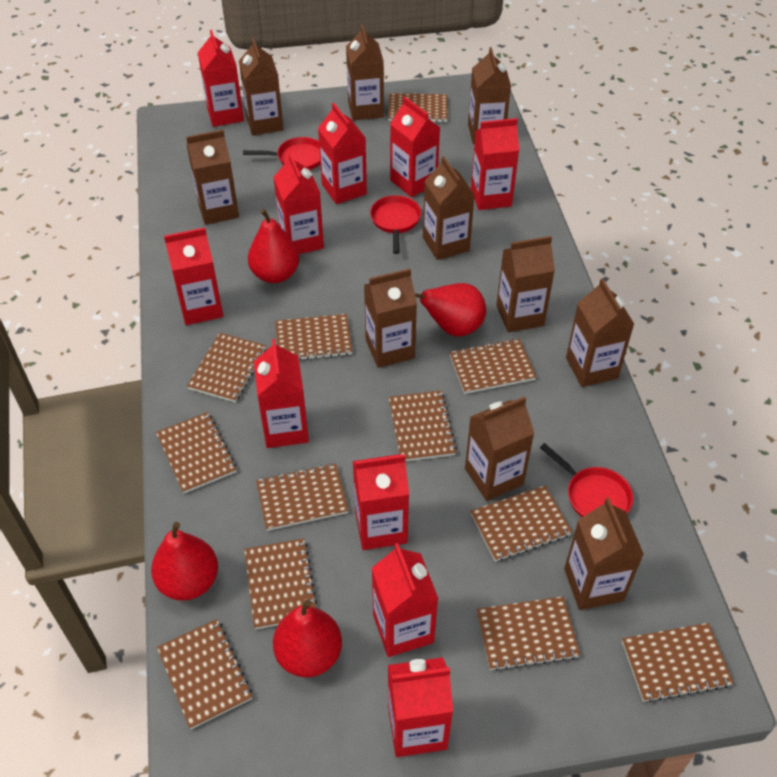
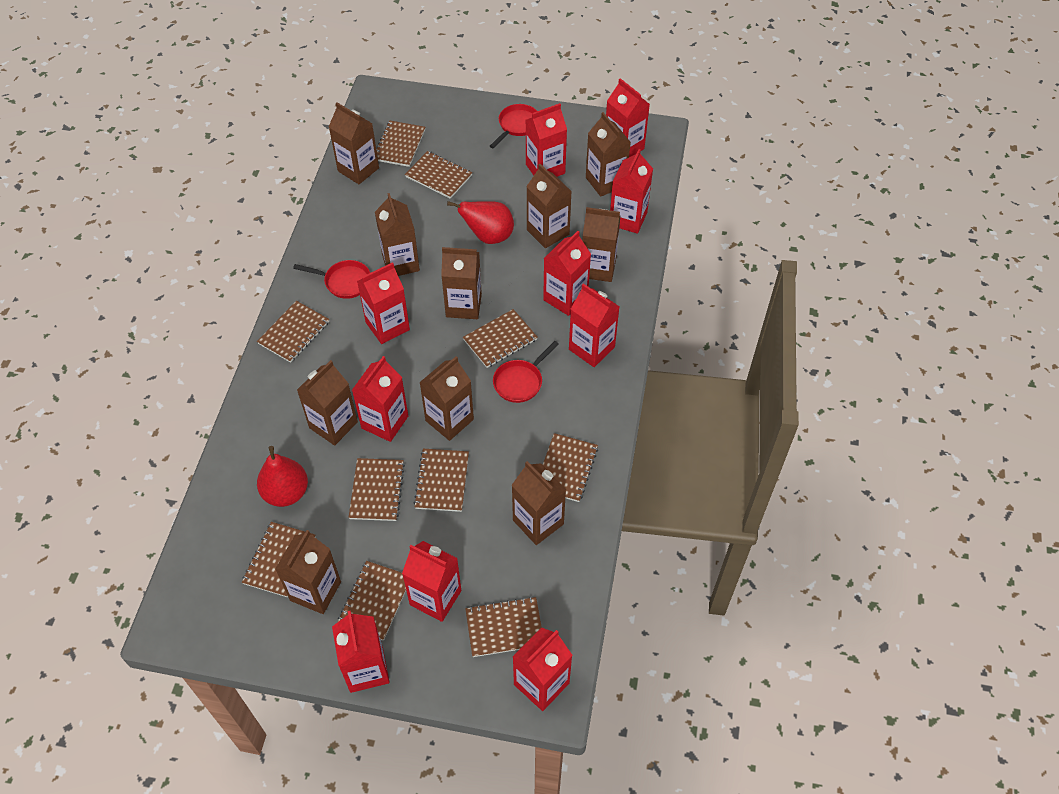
brown notebook: 12 -> 10
red pear: 4 -> 2

